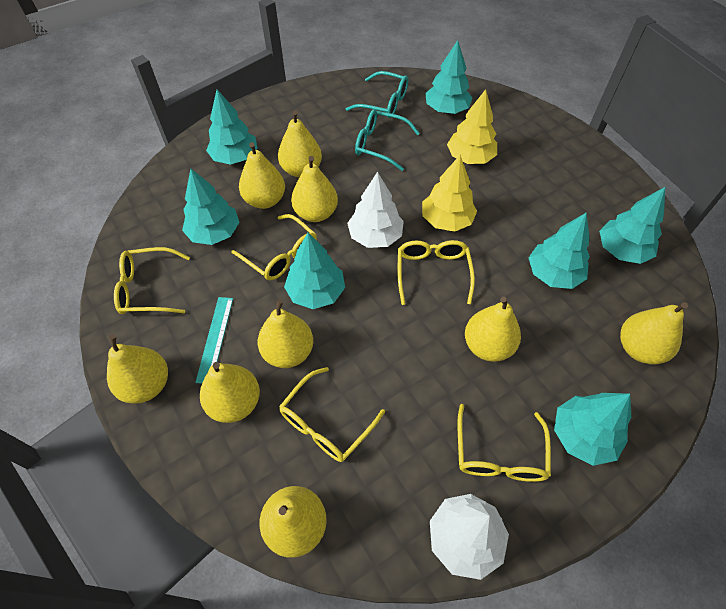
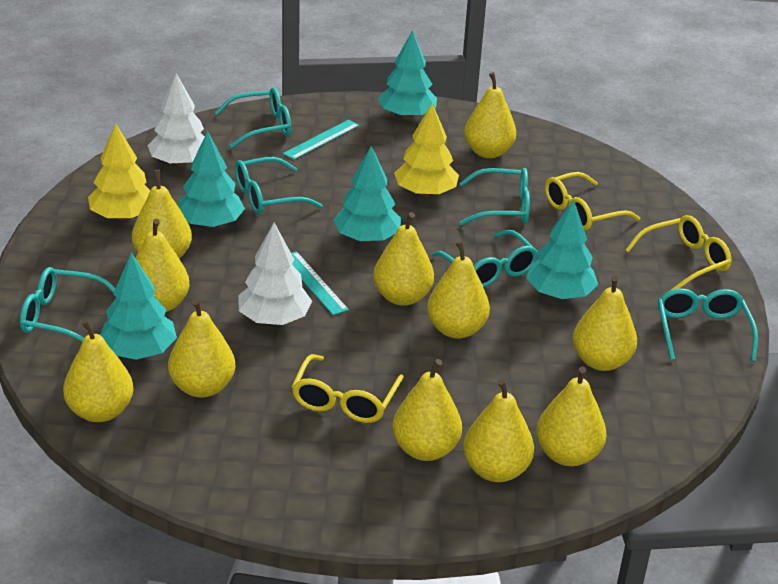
turquoise glasses: 2 -> 6
turquoise ruler: 1 -> 2
turquoise tree: 7 -> 5
yellow glasses: 5 -> 3
yellow pear: 9 -> 11

